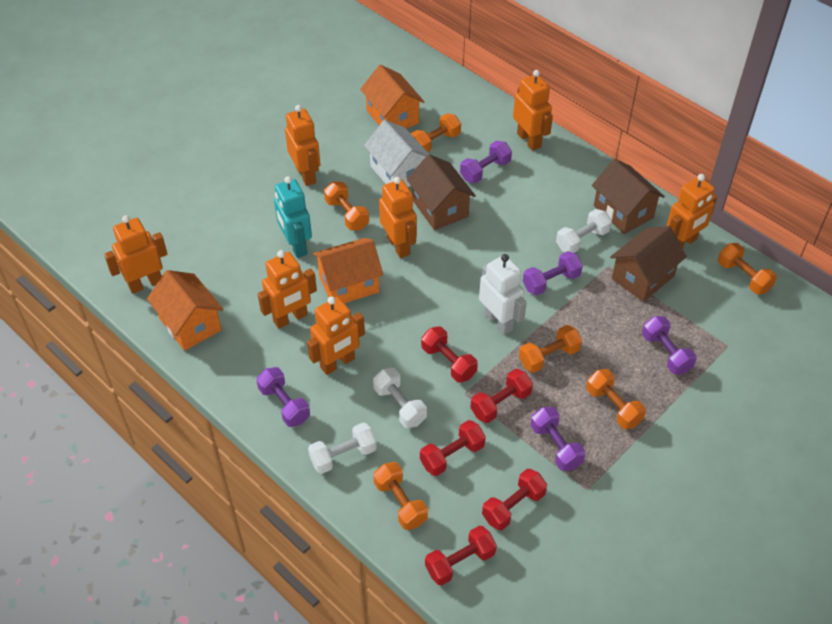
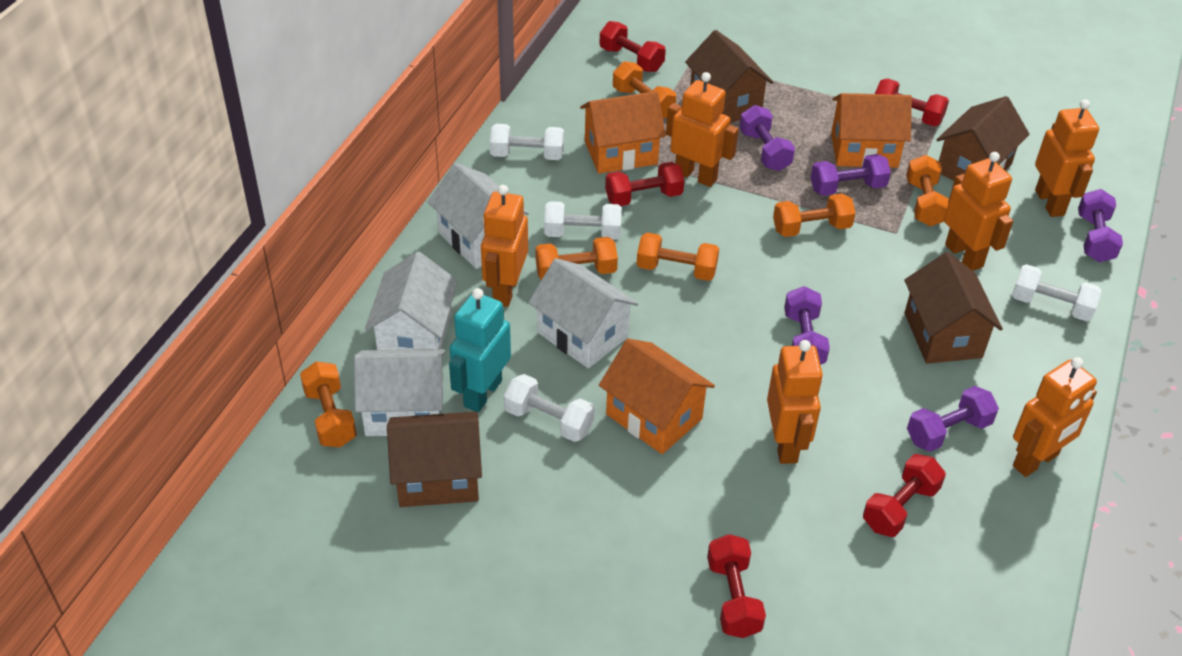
brown house: 3 -> 4
orange robot: 7 -> 6
white dumbbell: 3 -> 4
white house: 1 -> 4
white robot: 1 -> 0

